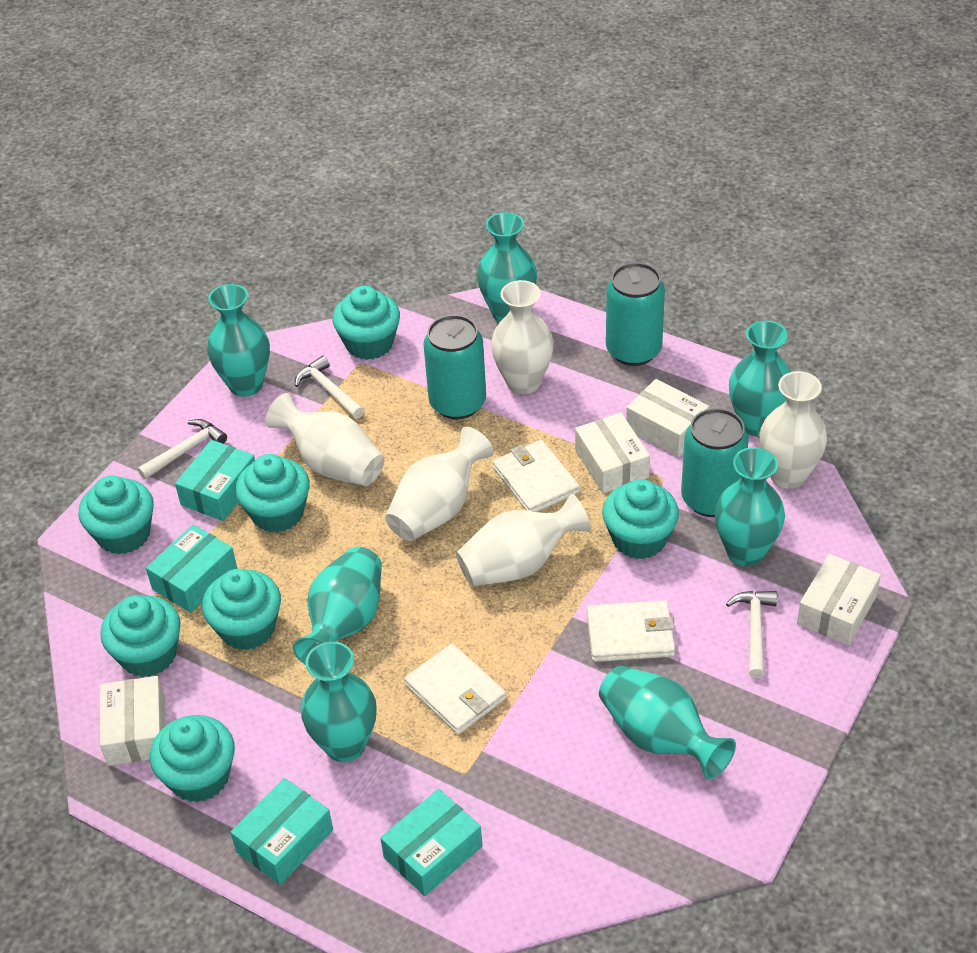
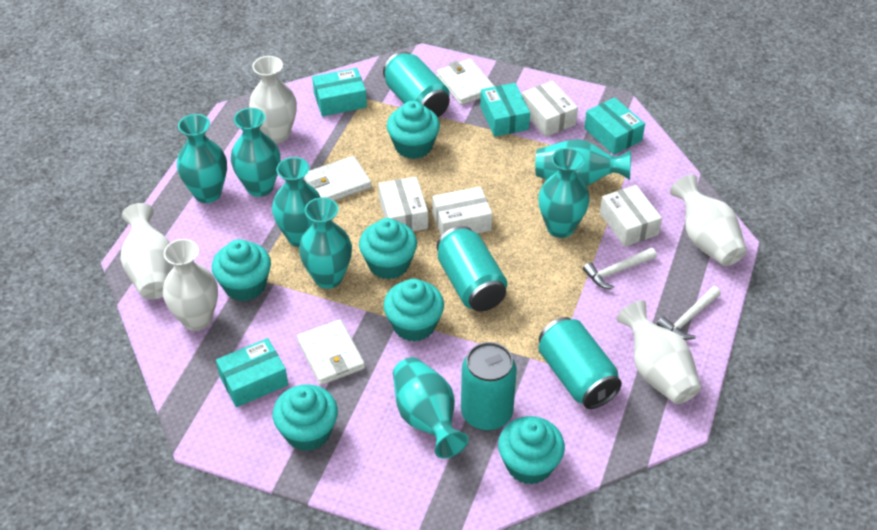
turquoise can: 3 -> 4
turquoise cupcake: 7 -> 6
white hammer: 3 -> 2

